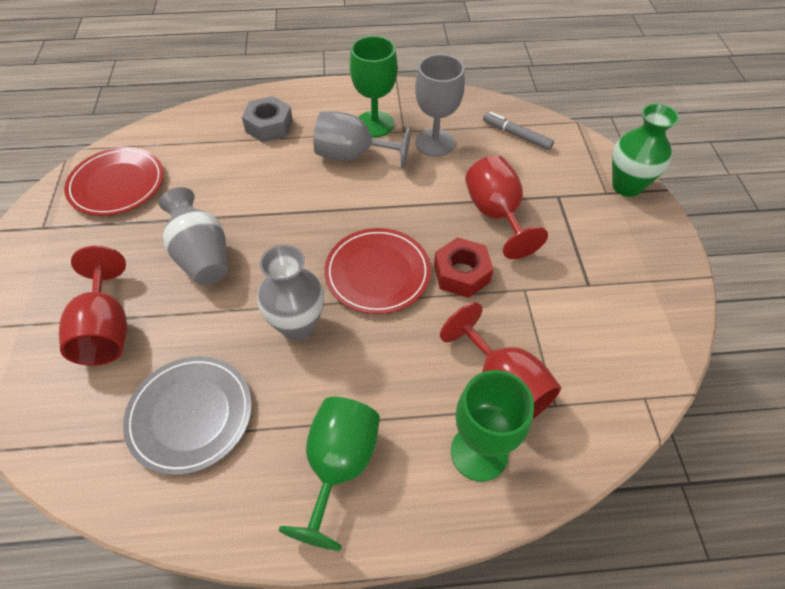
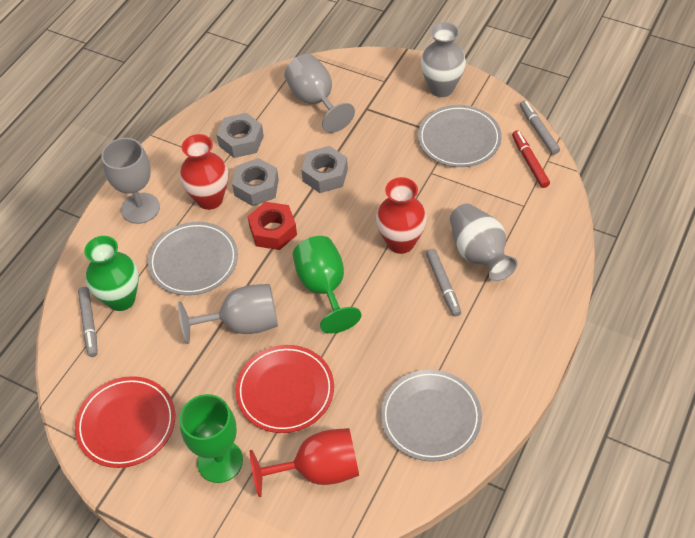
green goblet: 3 -> 2
grey goblet: 2 -> 3
grey marker: 1 -> 3
grey nut: 1 -> 3
grey plate: 1 -> 3
red goblet: 3 -> 1
red marker: 0 -> 1
red vase: 0 -> 2

